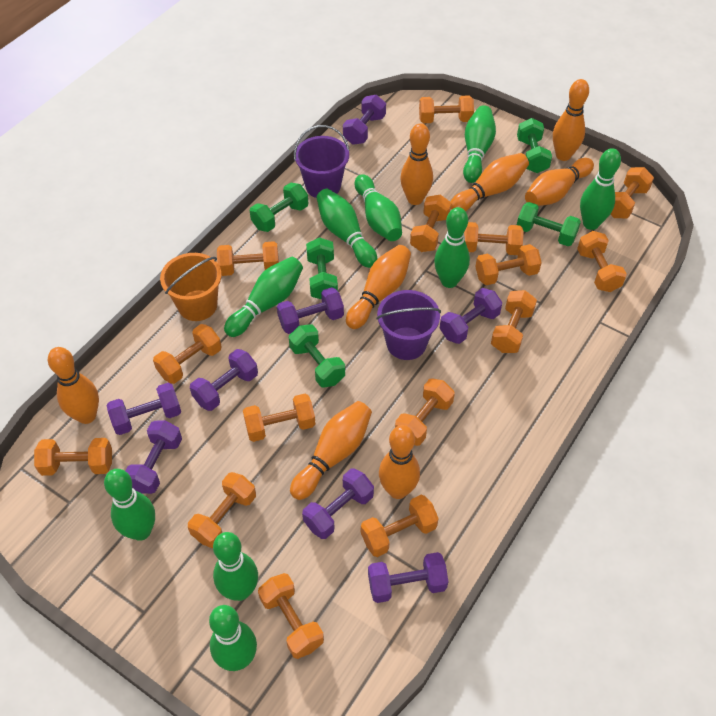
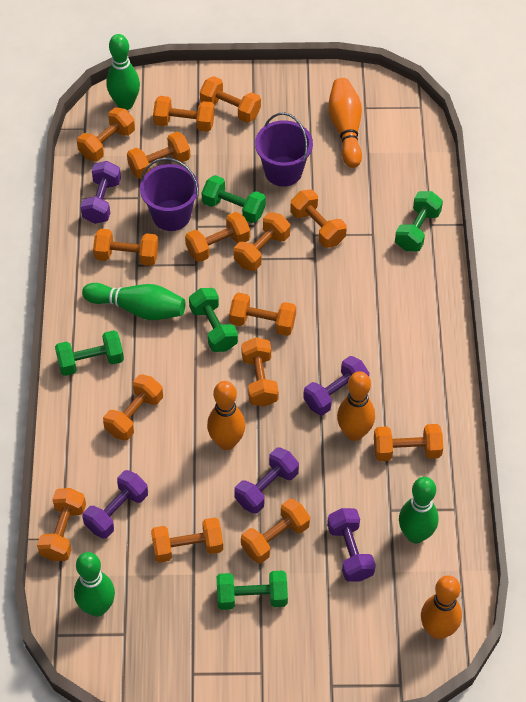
green bowling pin: 9 -> 4
orange bowling pin: 8 -> 4
orange bucket: 1 -> 0
purple dumbbell: 8 -> 5

